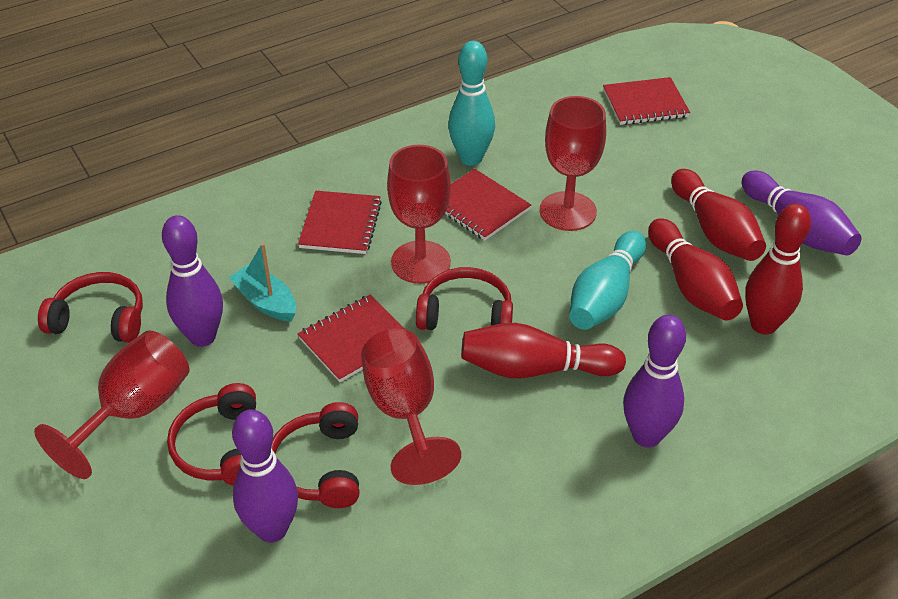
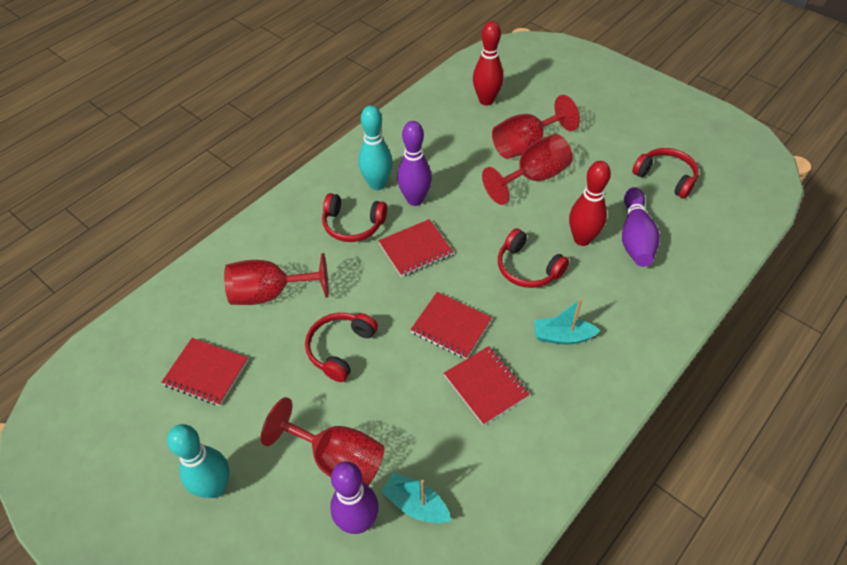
purple bowling pin: 4 -> 3
red bowling pin: 4 -> 2
turquoise boat: 1 -> 2

